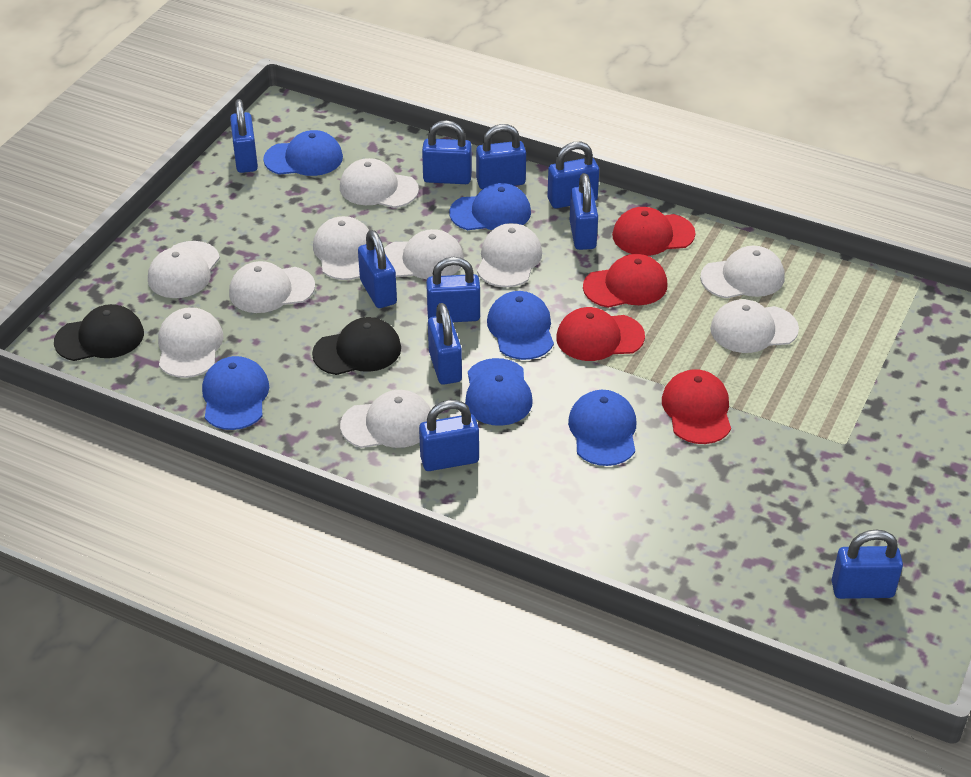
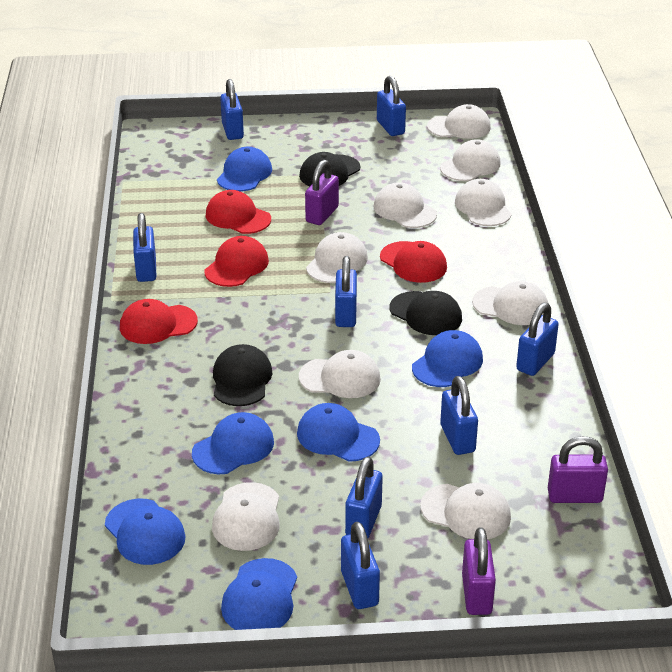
black cap: 2 -> 3
blue padlock: 10 -> 8
purple padlock: 0 -> 3
white cap: 10 -> 9

